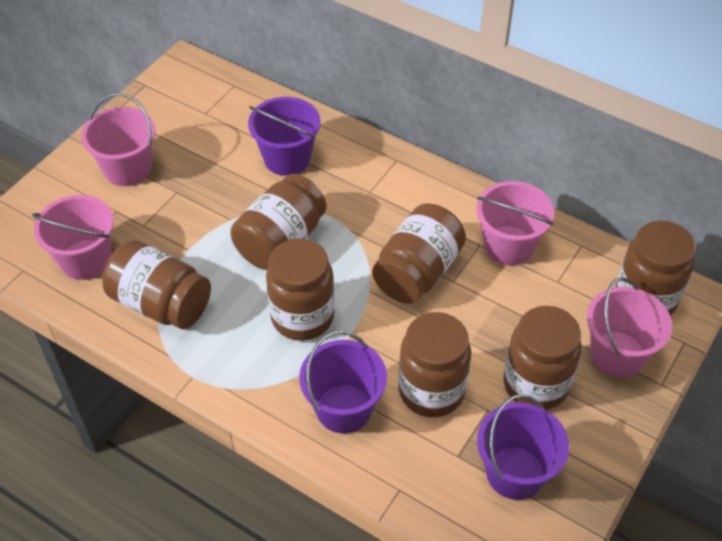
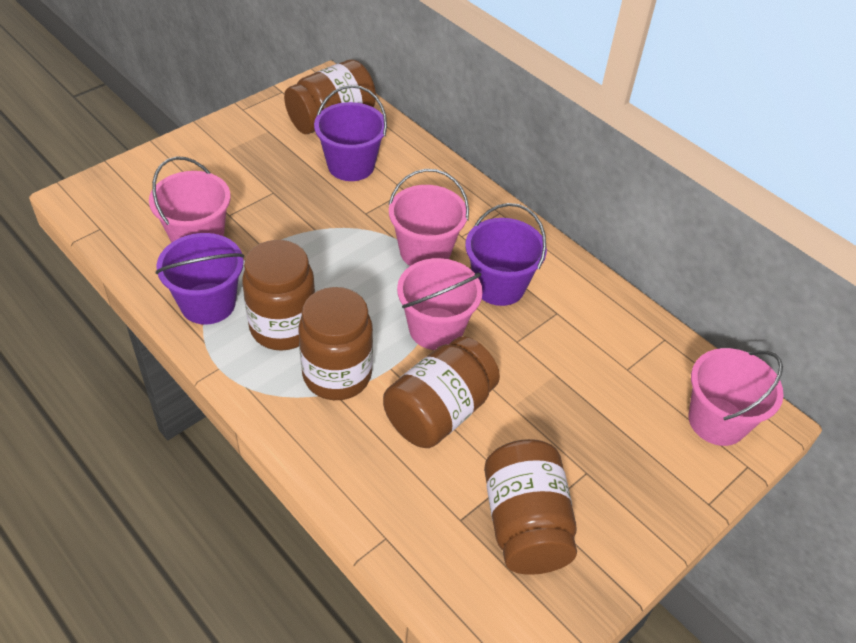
brown jar: 7 -> 5

